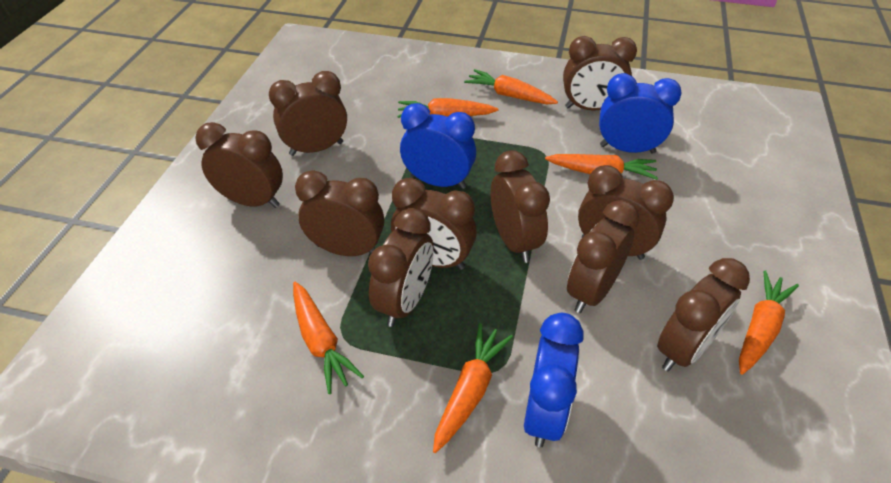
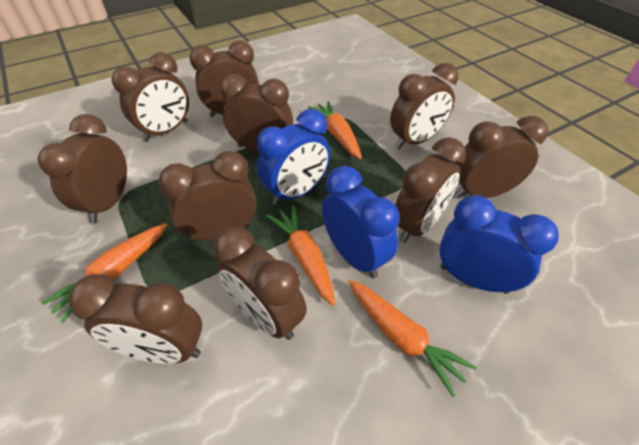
orange carrot: 6 -> 4

